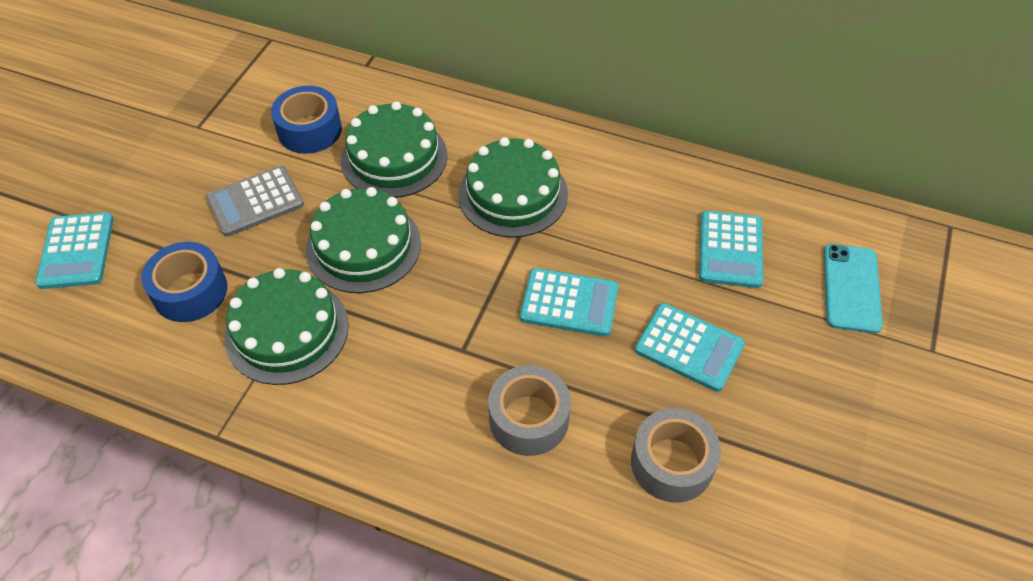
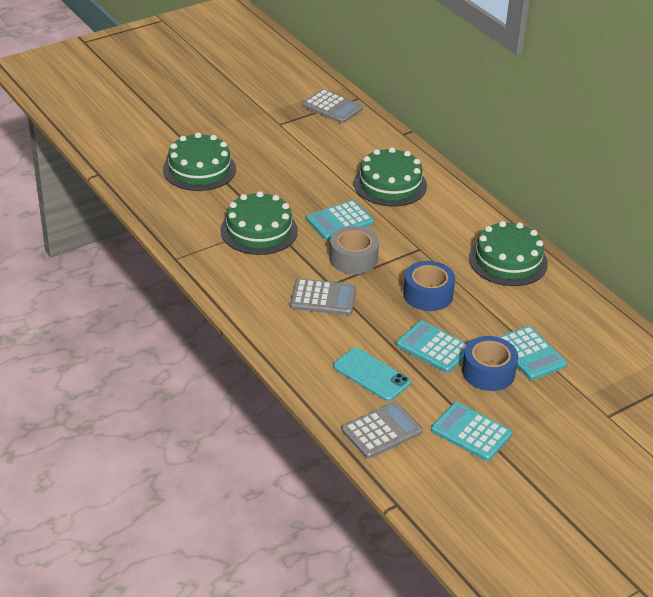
grey calculator: 1 -> 3
grey tape: 2 -> 1

